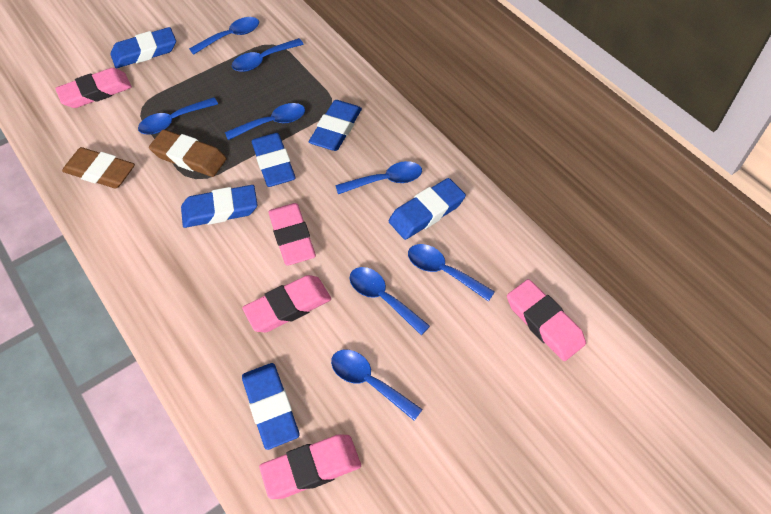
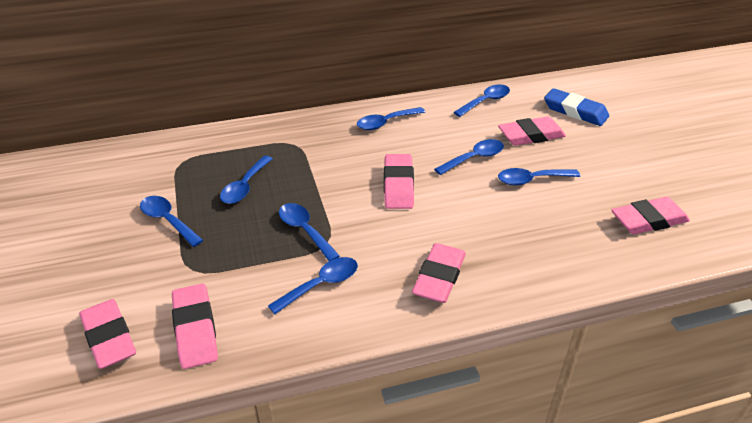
blue eraser: 6 -> 1
brown eraser: 2 -> 0
pink eraser: 5 -> 6

